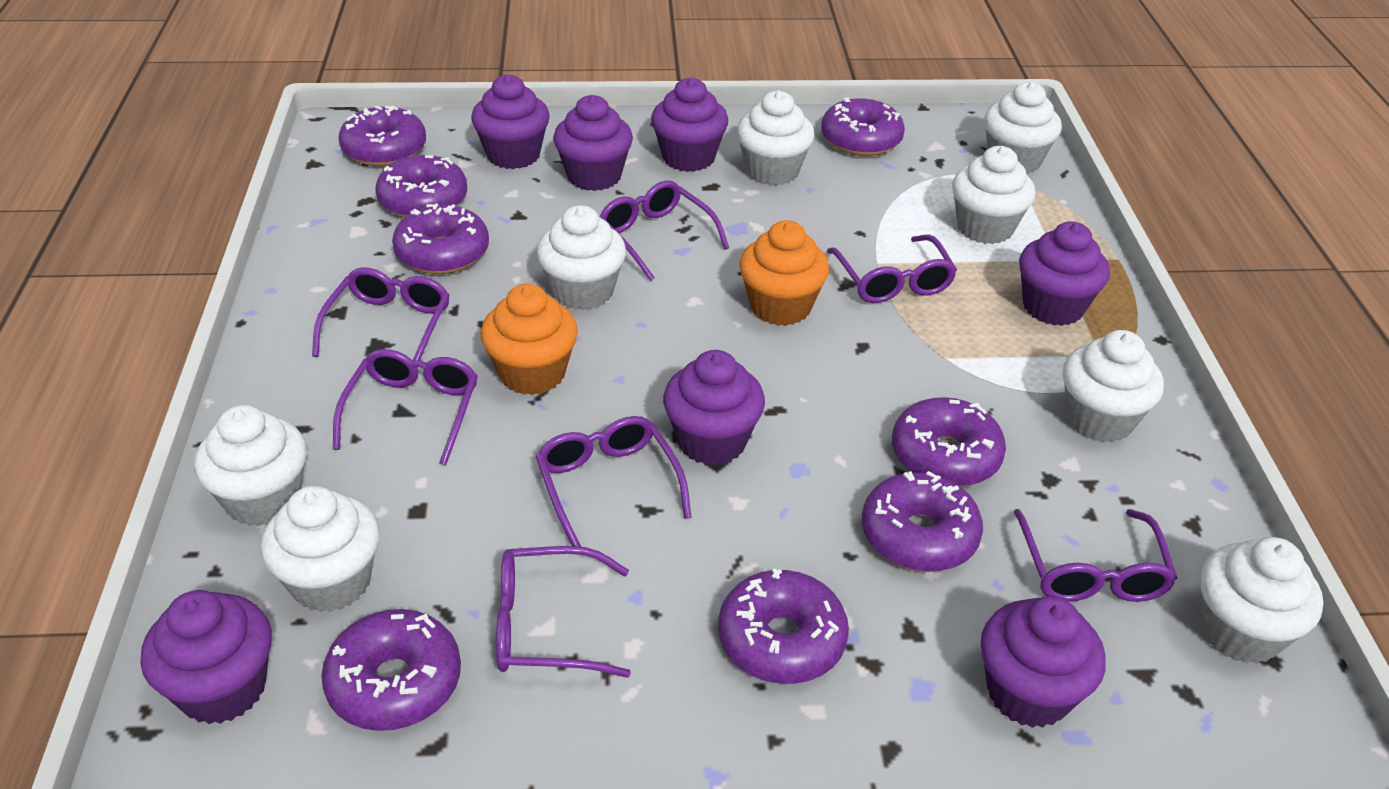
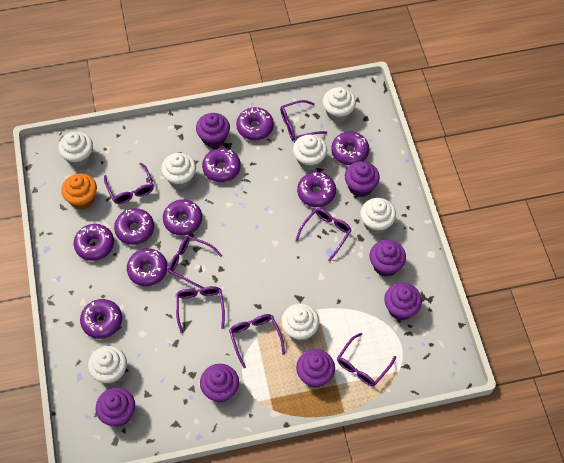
orange cupcake: 2 -> 1
purple donut: 8 -> 9
white cupcake: 8 -> 7

